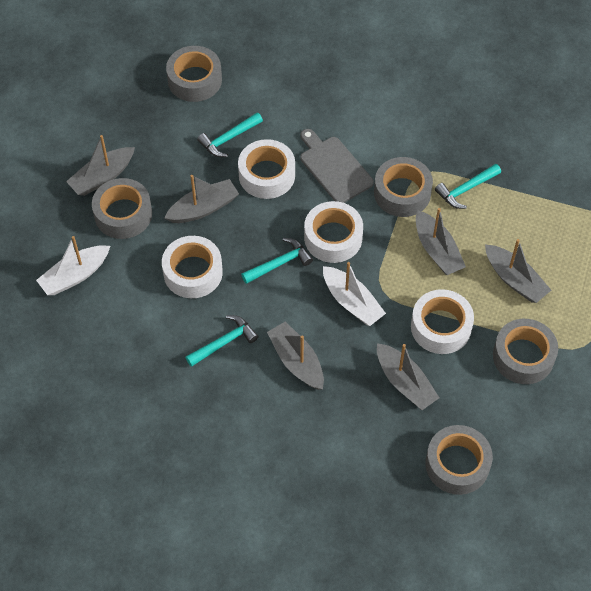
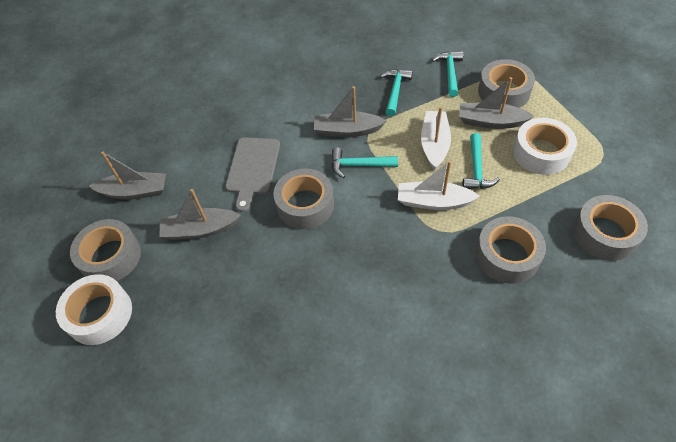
grey boat: 6 -> 4
white tape: 4 -> 2

